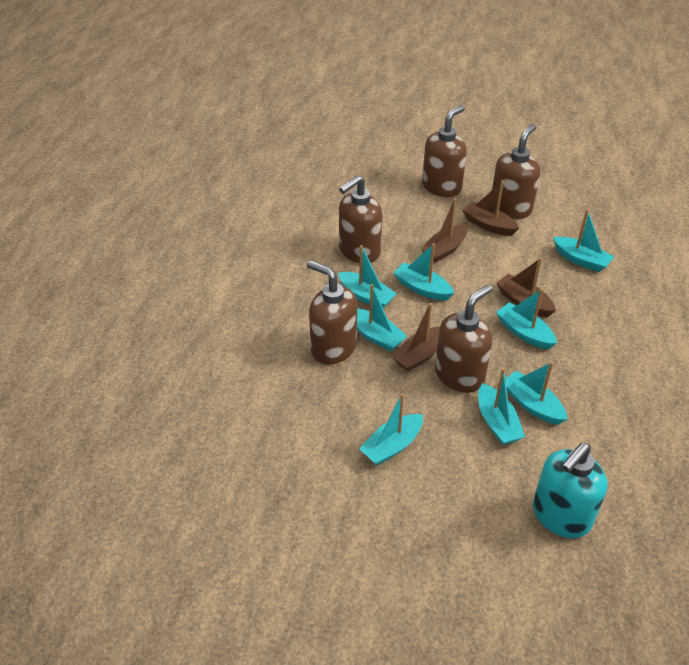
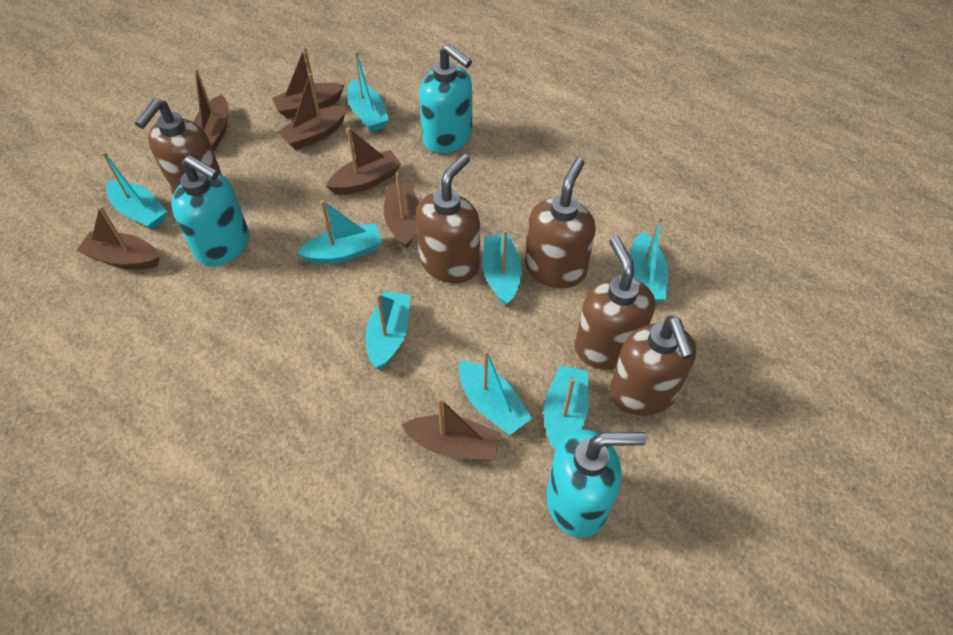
brown boat: 4 -> 7
turquoise soap dispenser: 1 -> 3

